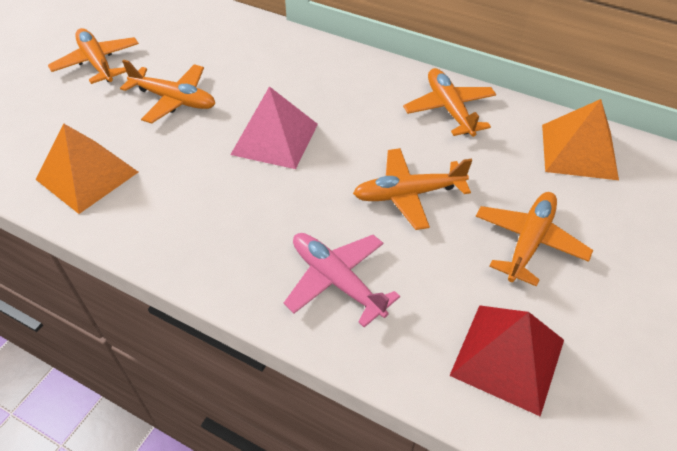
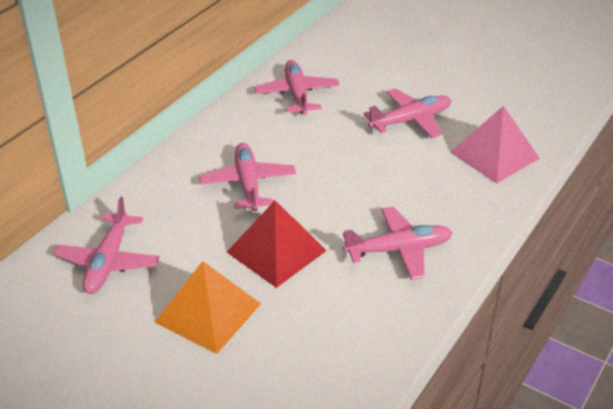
orange plane: 5 -> 0
orange pyramid: 2 -> 1
pink plane: 1 -> 5

